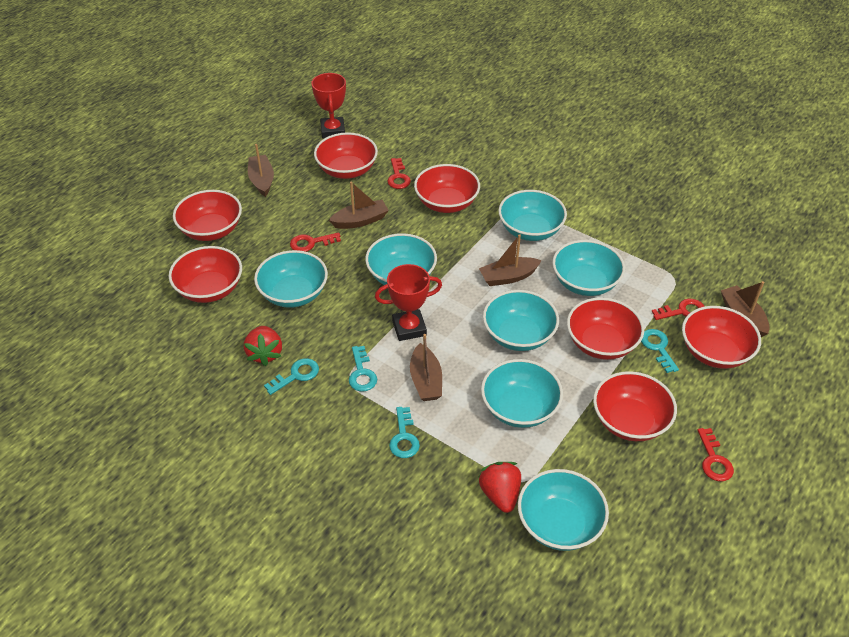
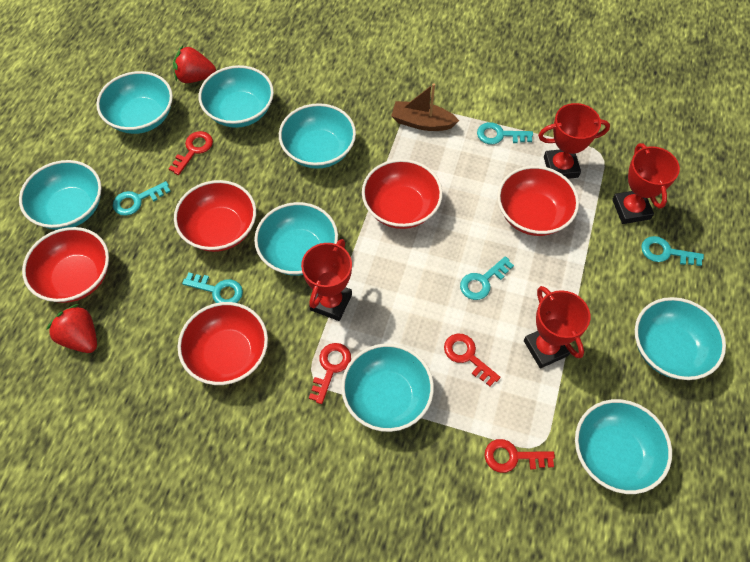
brown boat: 5 -> 1
red bowl: 7 -> 5
red trophy: 2 -> 4
turquoise bowl: 7 -> 8
turquoise key: 4 -> 5

